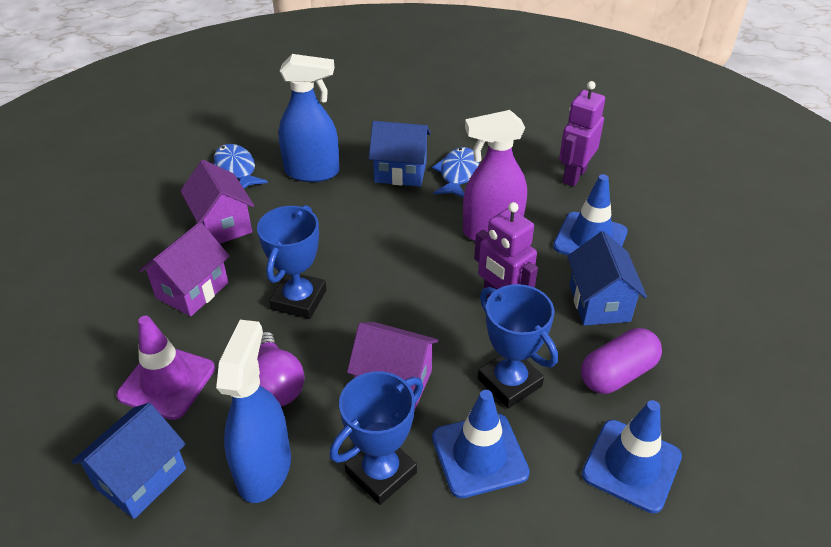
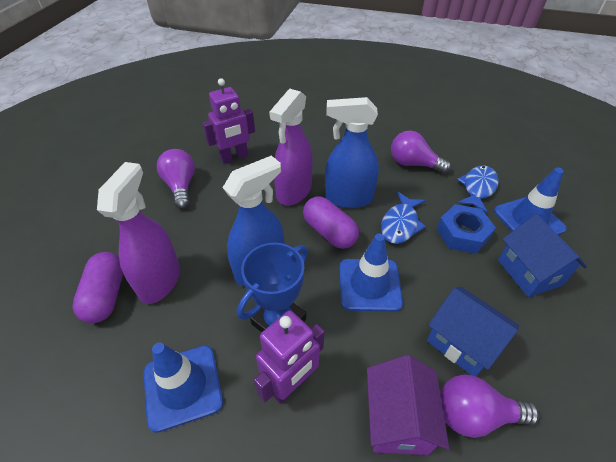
blue house: 3 -> 2
blue nut: 0 -> 1
blue trophy: 3 -> 1
purple capsule: 1 -> 2
purple house: 3 -> 1
purple light bulb: 1 -> 3
purple spray bottle: 1 -> 2
purple traffic cone: 1 -> 0

